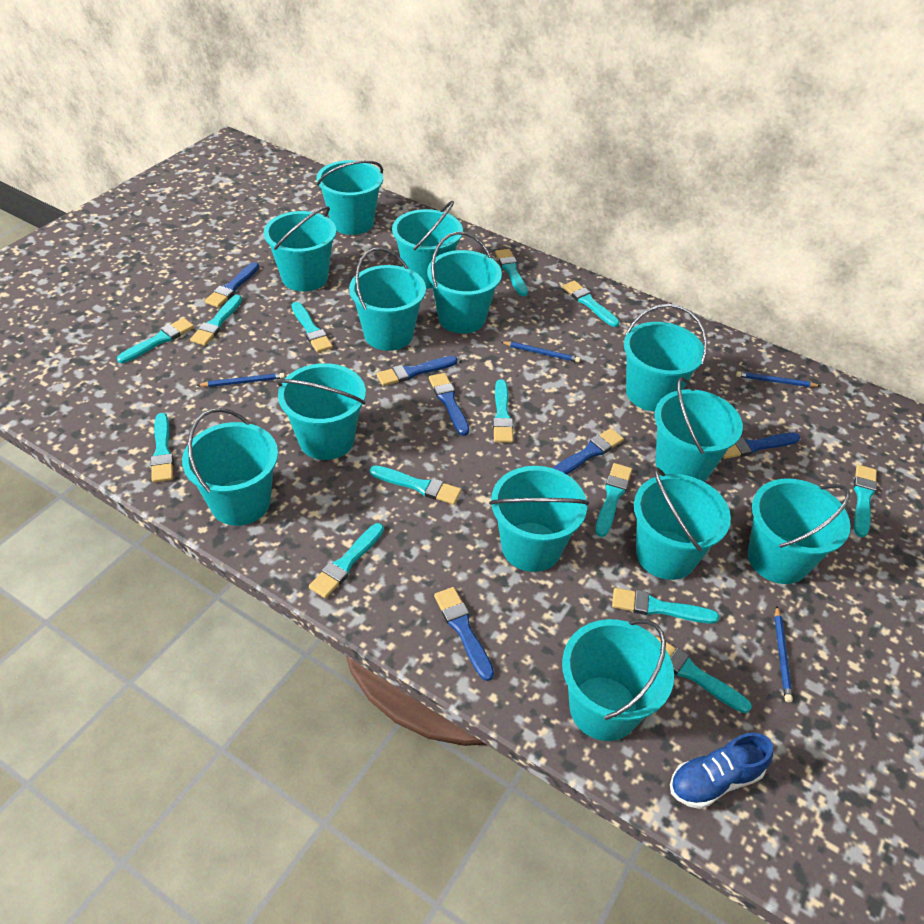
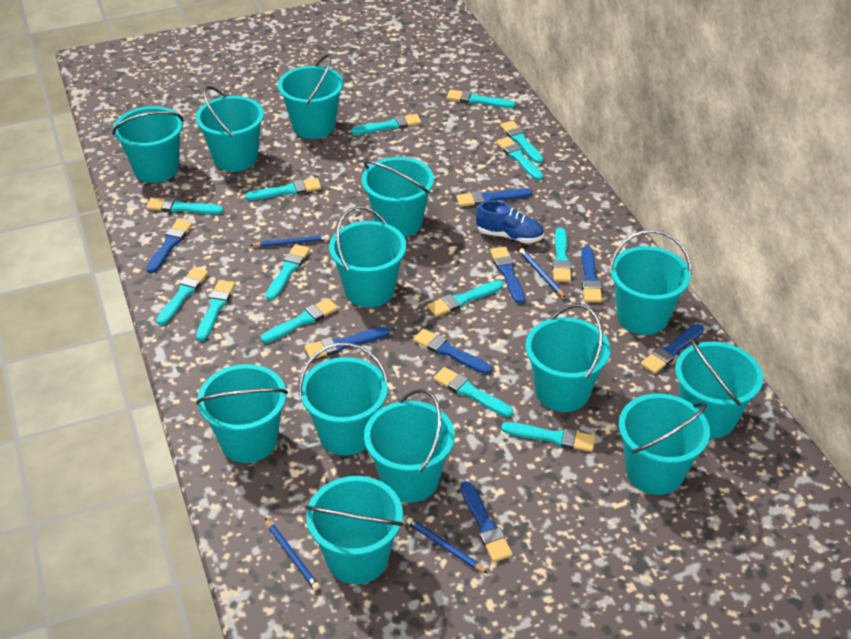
blue brush: 6 -> 8
turquoise brush: 13 -> 14

